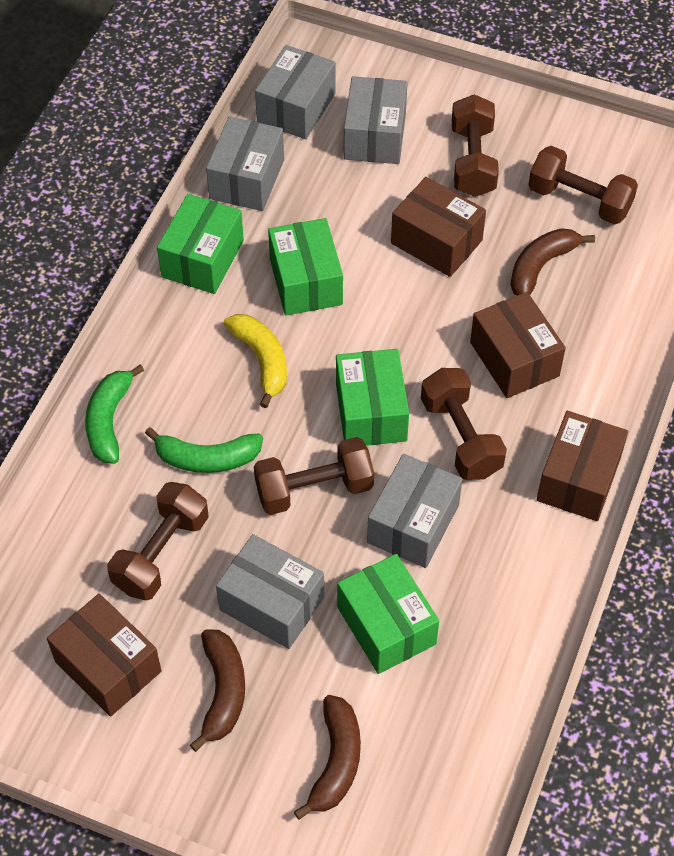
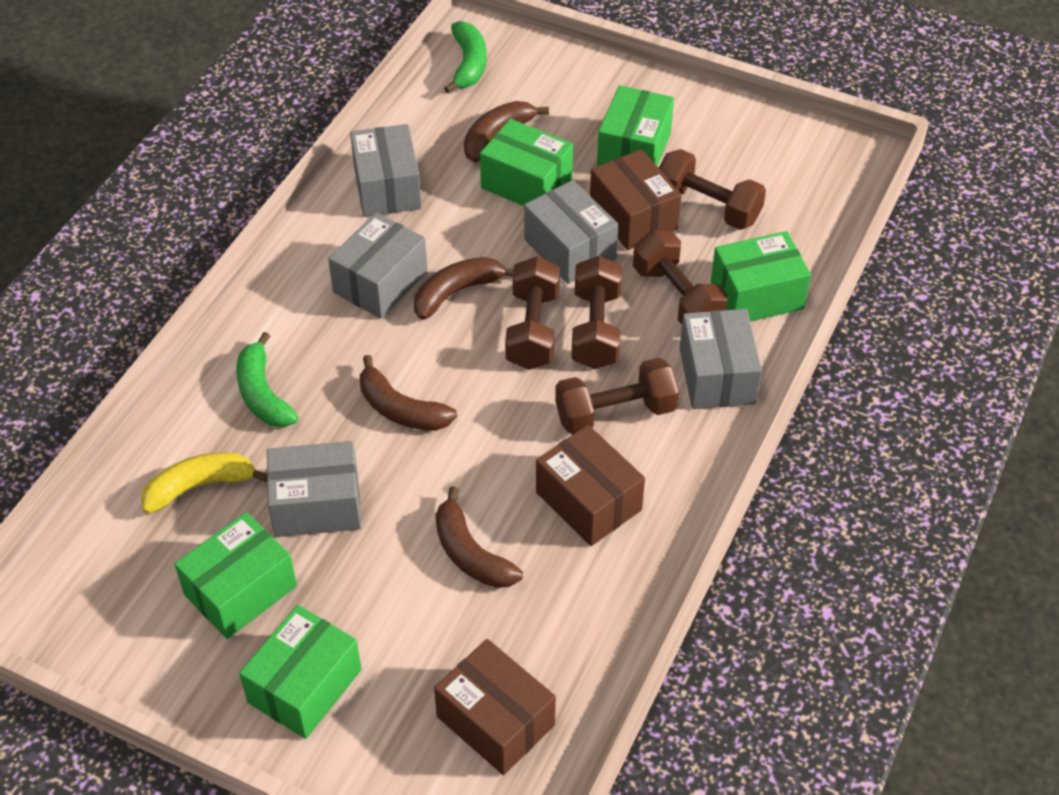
brown banana: 3 -> 4
brown box: 4 -> 3
green box: 4 -> 5

